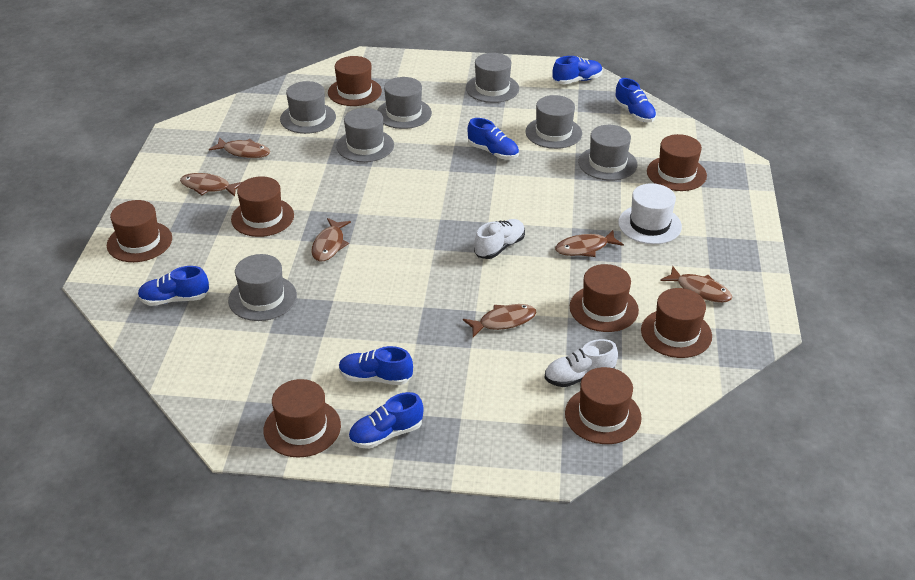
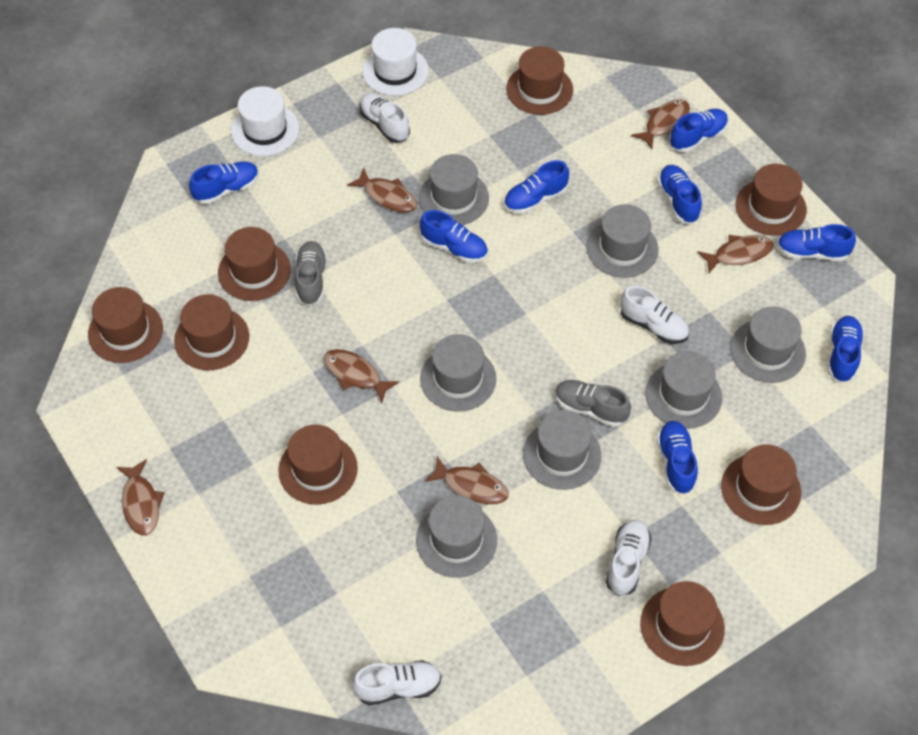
blue shoe: 6 -> 8
grey shoe: 0 -> 2
white hat: 1 -> 2
white shoe: 2 -> 4

